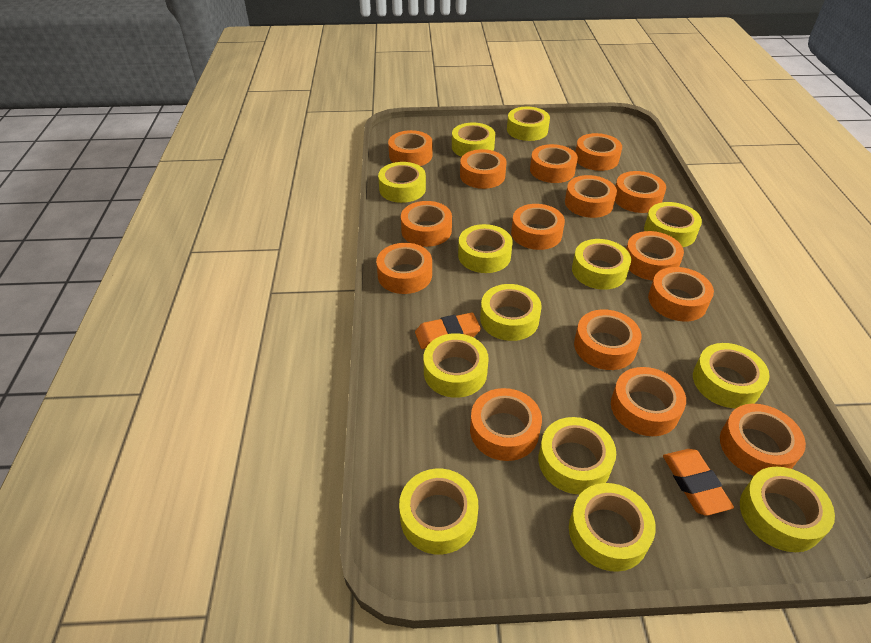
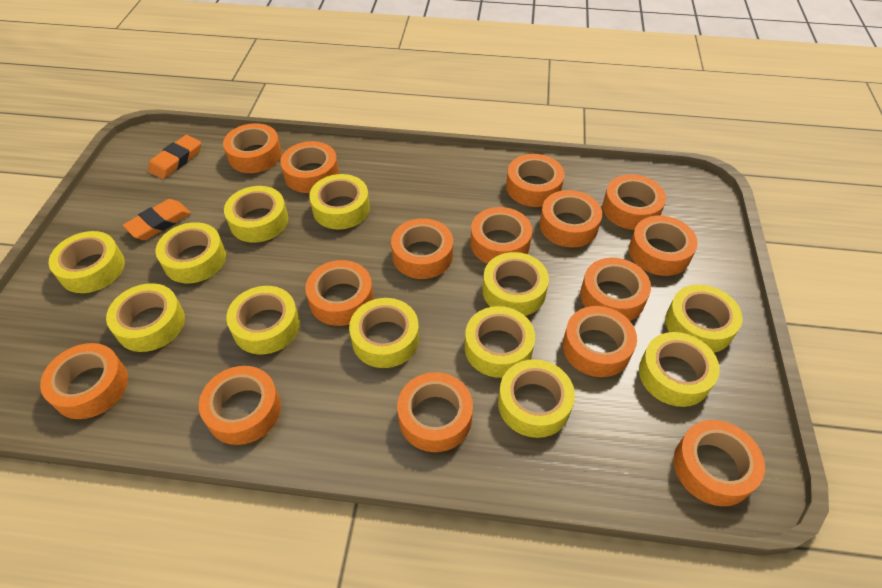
yellow tape: 13 -> 12

